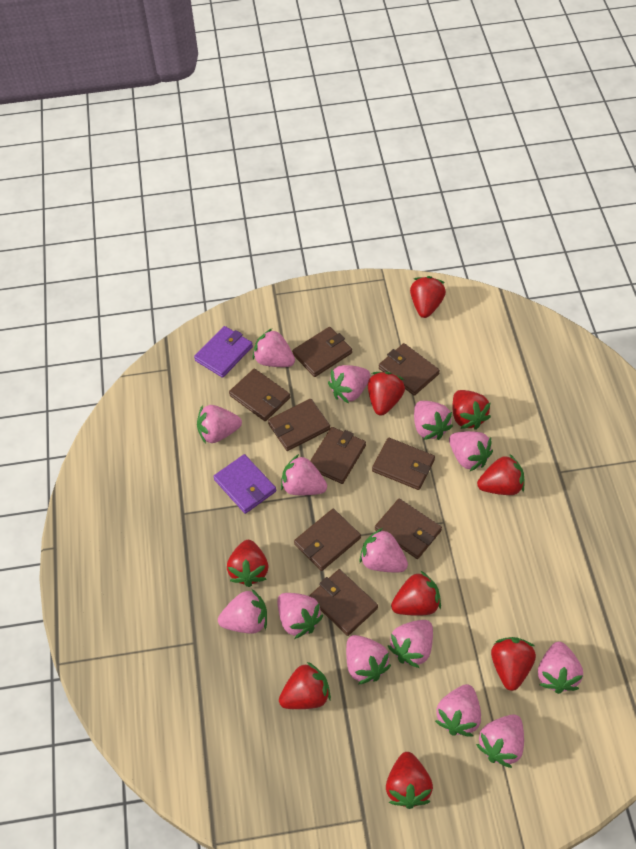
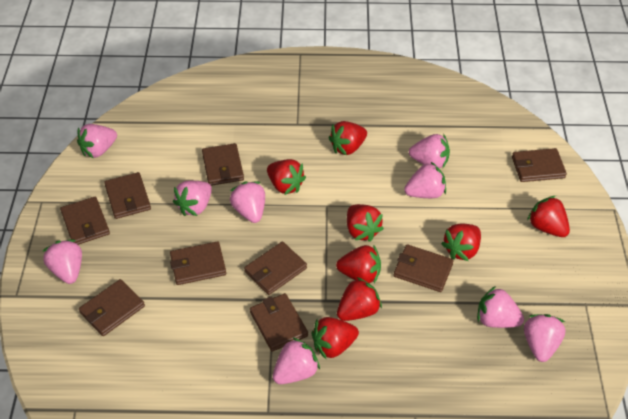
pink strawberry: 14 -> 9
purple wallet: 2 -> 0
red strawberry: 9 -> 8

